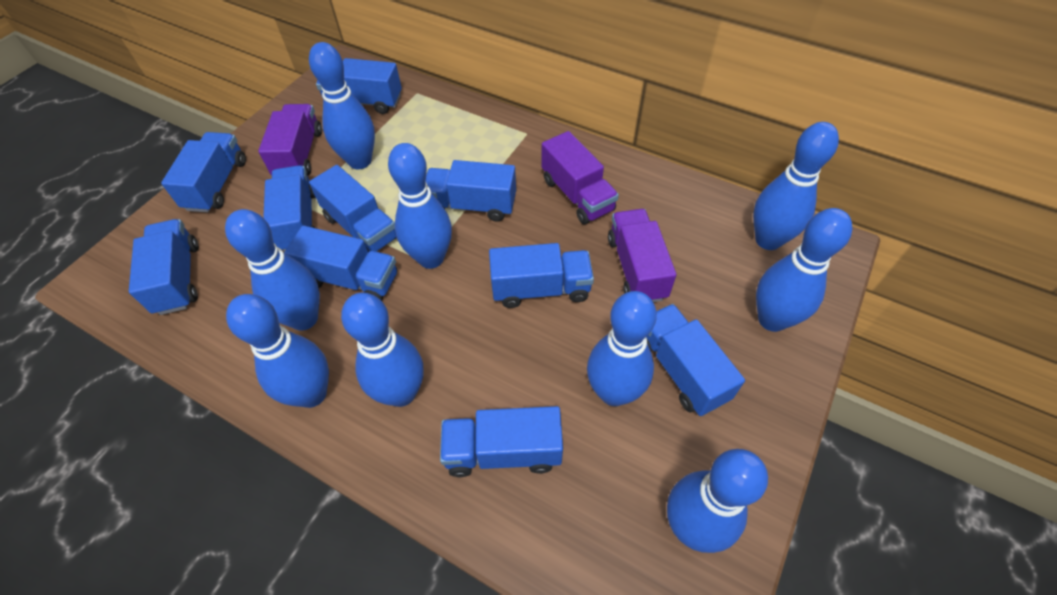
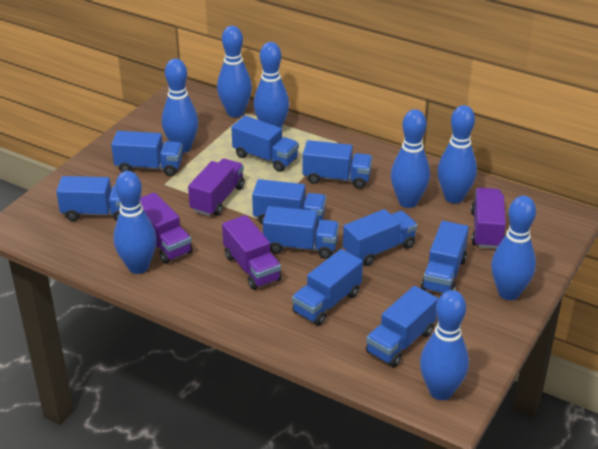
blue bowling pin: 9 -> 8
purple truck: 3 -> 4

